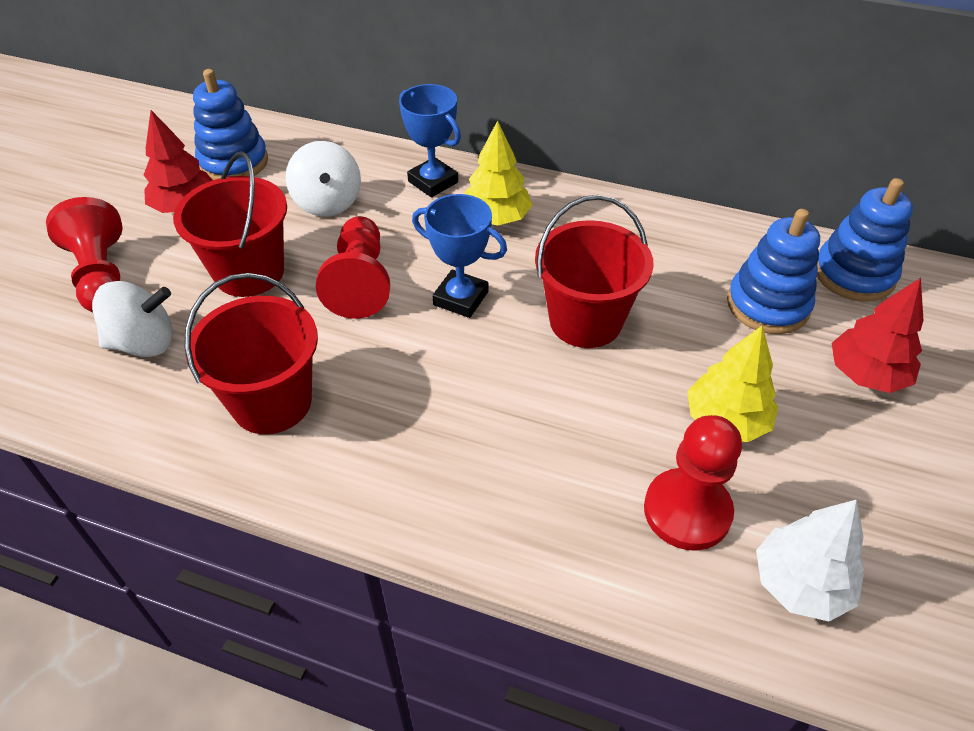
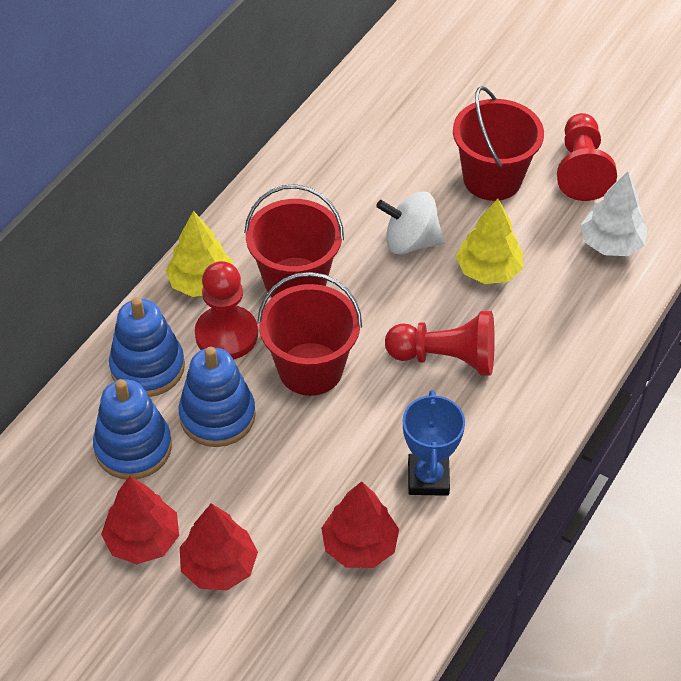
blue trophy: 2 -> 1
red tree: 2 -> 3
white spinning top: 2 -> 1

